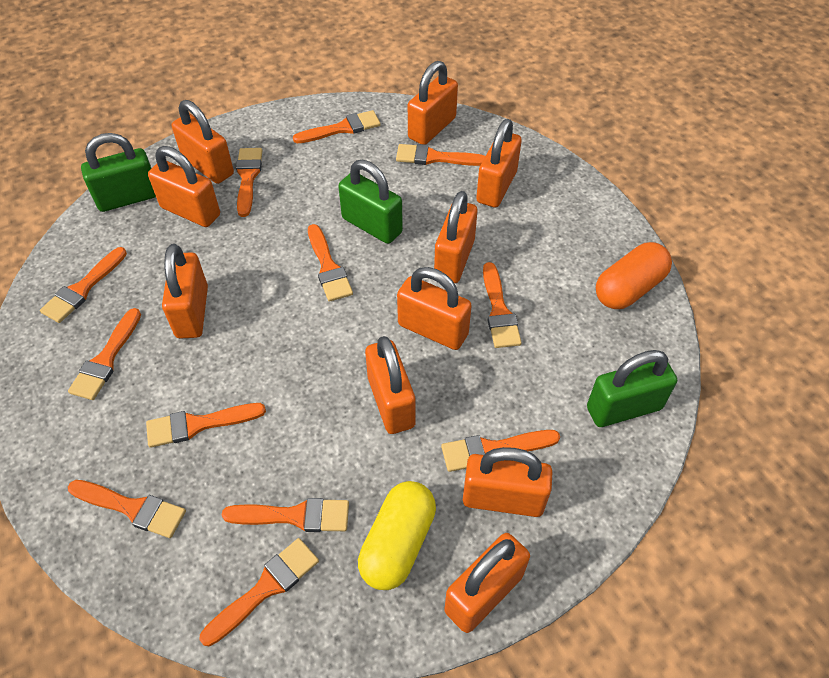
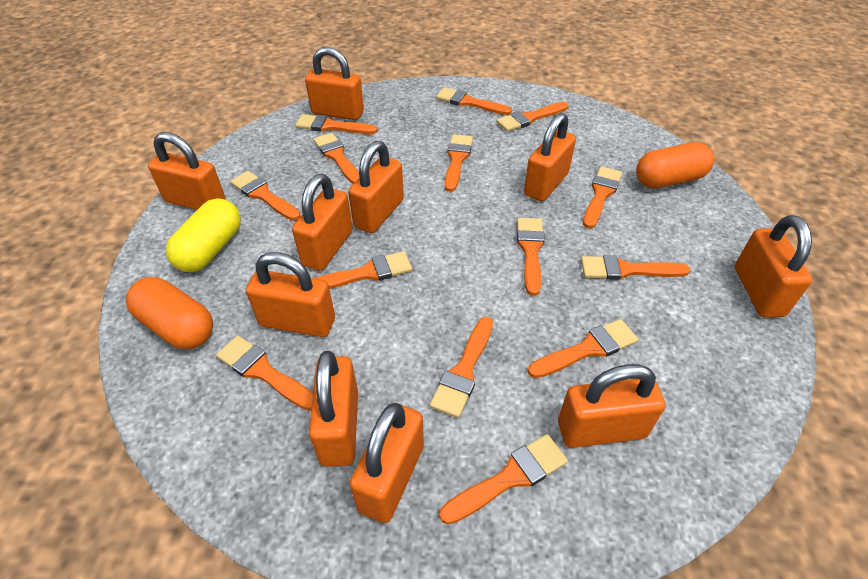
green padlock: 3 -> 0
orange brush: 12 -> 14
orange capsule: 1 -> 2

